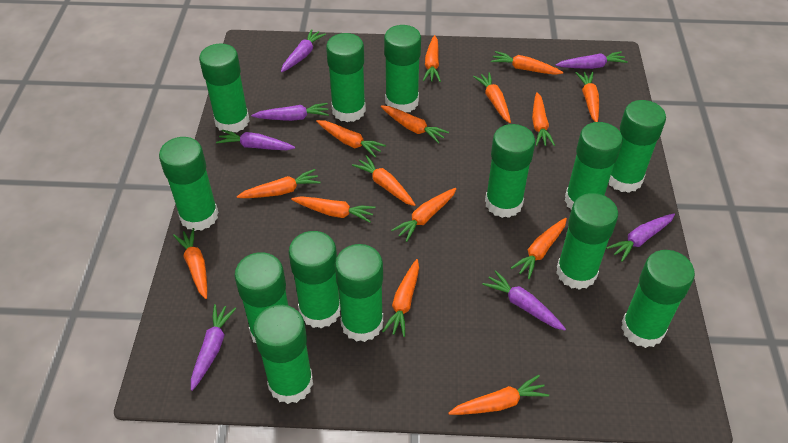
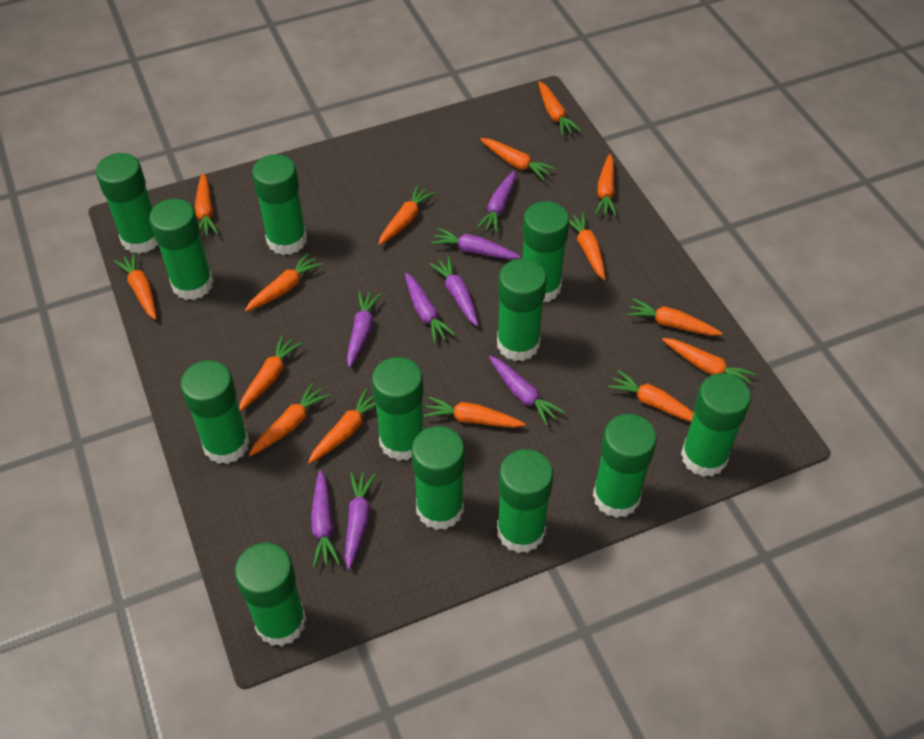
green glue stick: 13 -> 12
purple carrot: 7 -> 8

